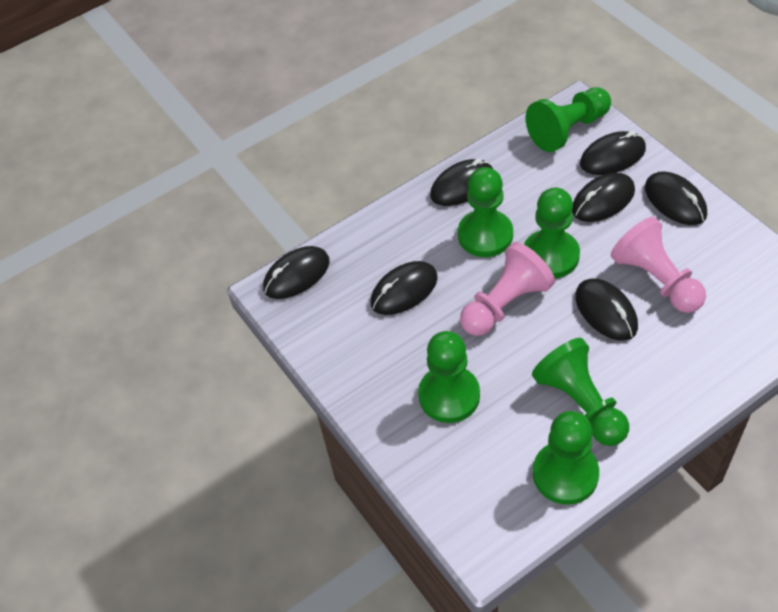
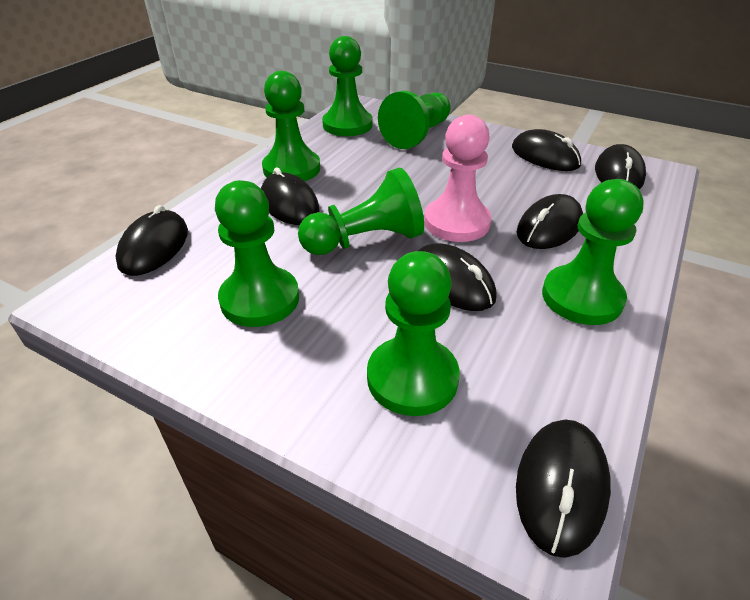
green pawn: 6 -> 7
pink pawn: 2 -> 1

